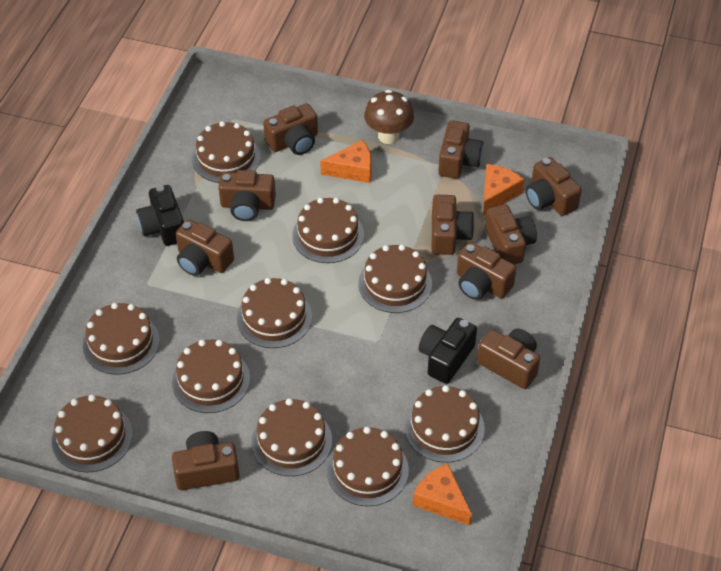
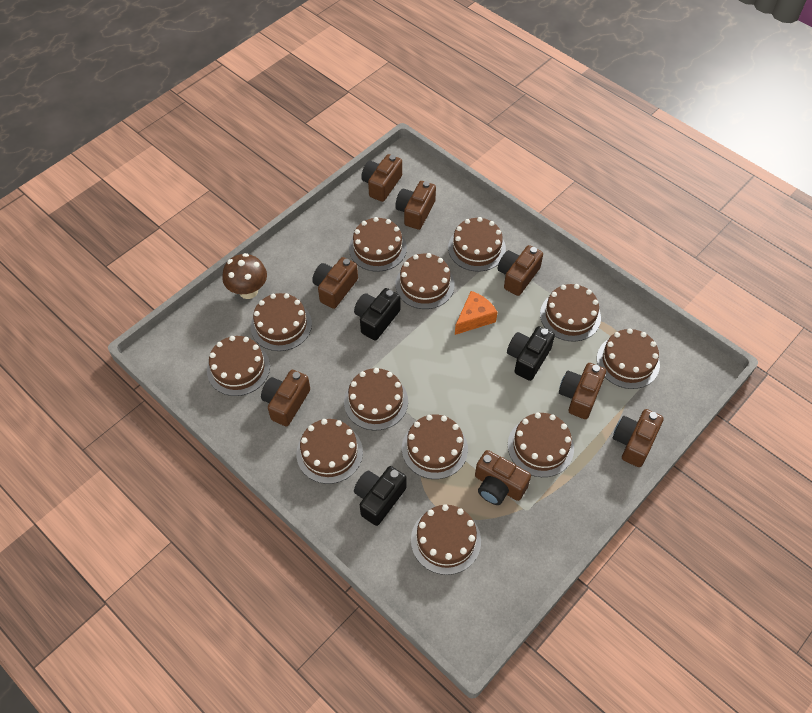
black camera: 2 -> 3
brown cake: 10 -> 12
brown camera: 10 -> 8
orange cheese: 3 -> 1

